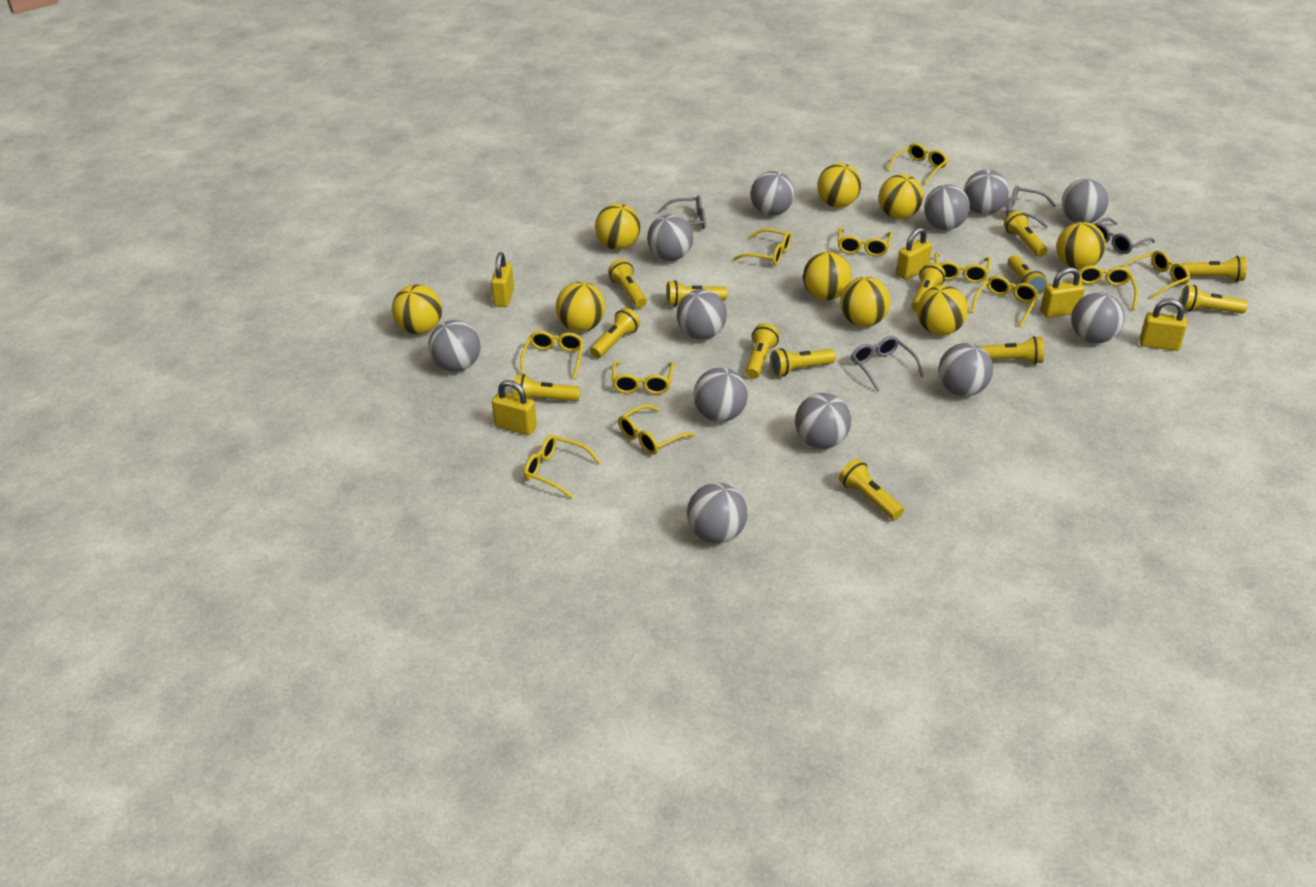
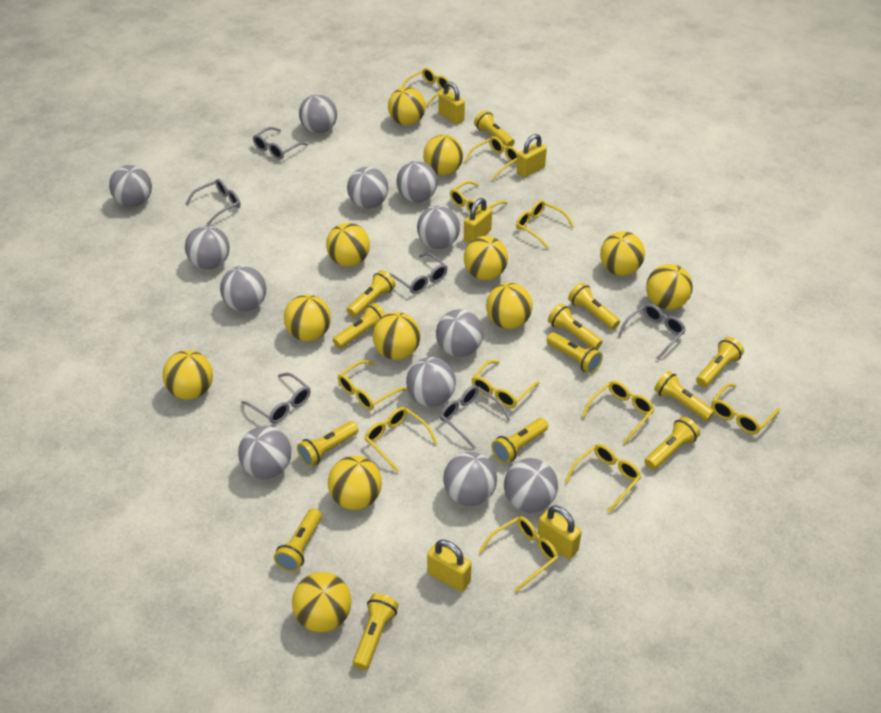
grey glasses: 4 -> 6
yellow ball: 9 -> 12

